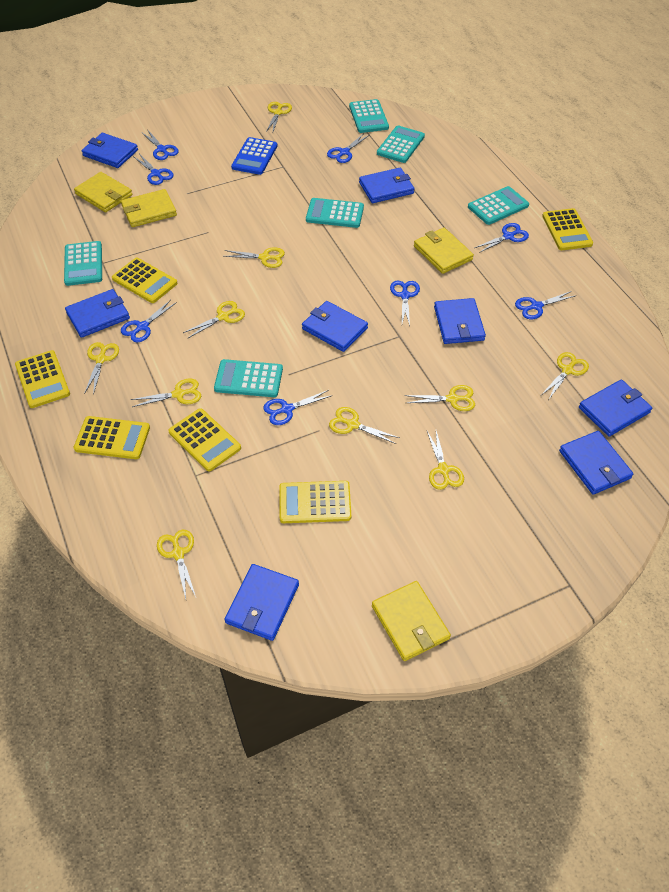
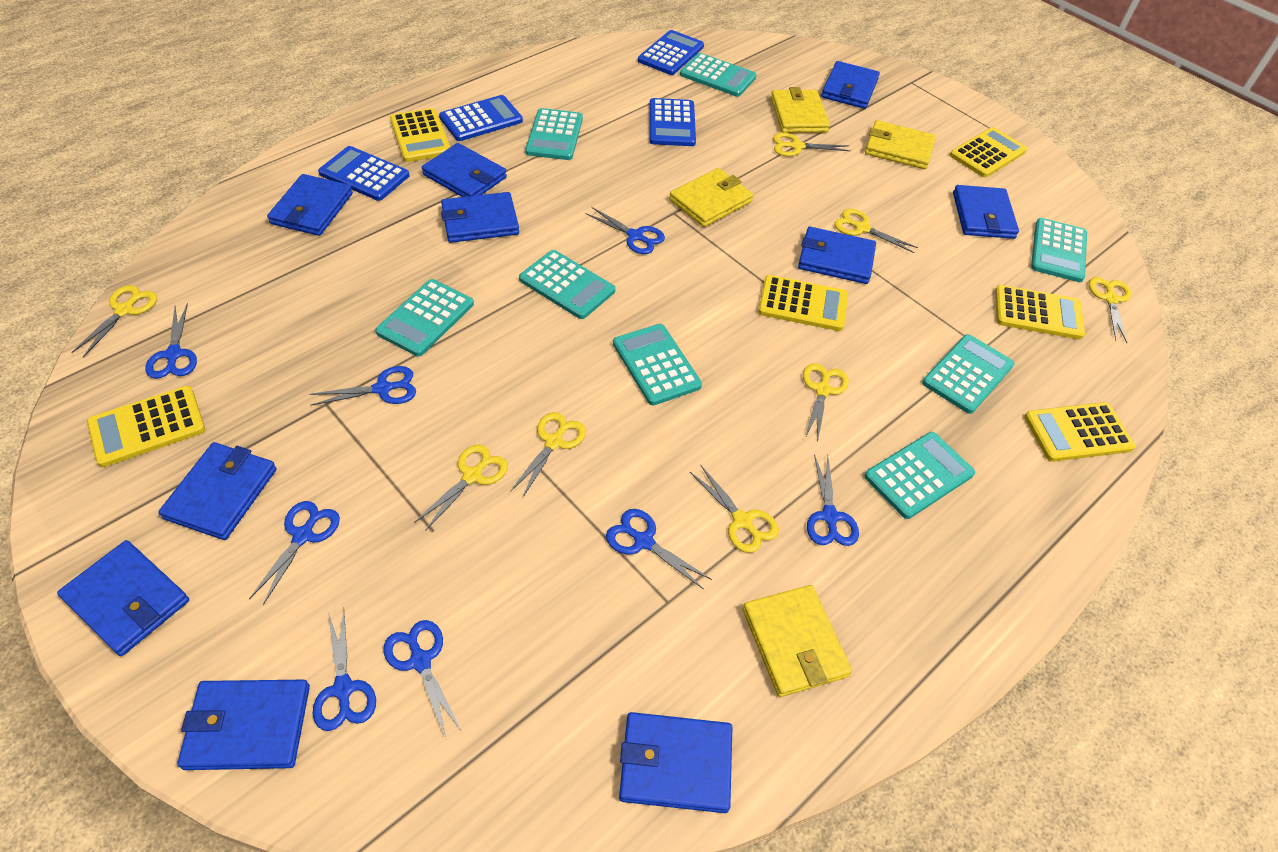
blue calculator: 1 -> 4
blue wallet: 8 -> 10
turquoise calculator: 6 -> 8
yellow scissors: 10 -> 8

